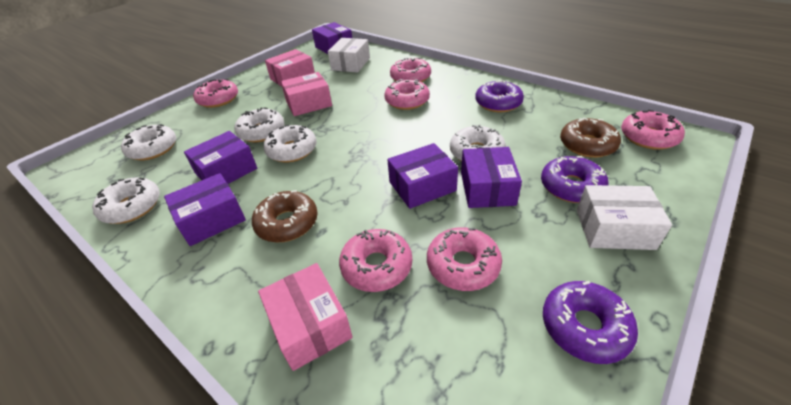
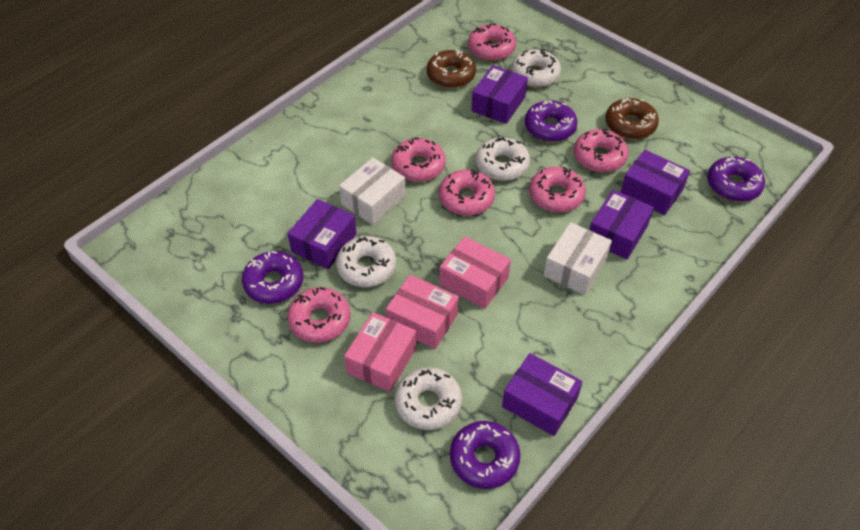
purple donut: 3 -> 4
white donut: 5 -> 4

